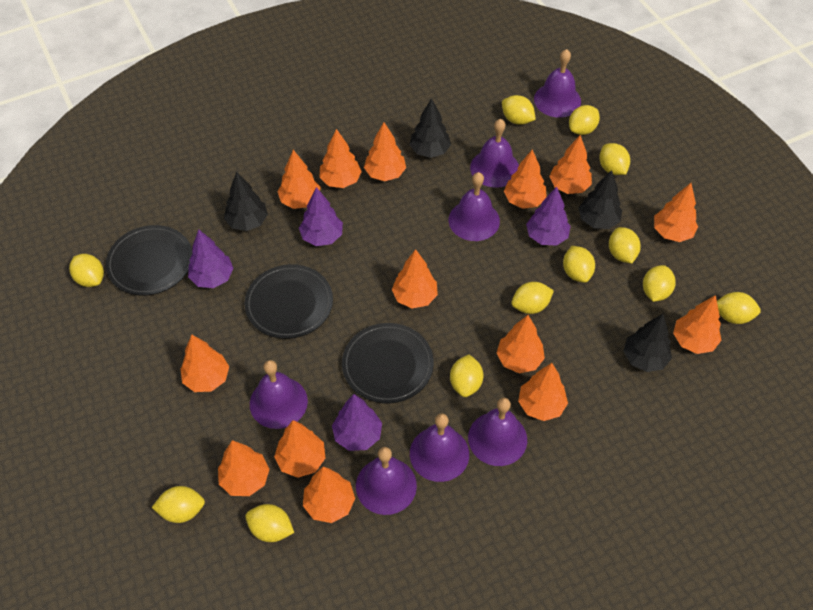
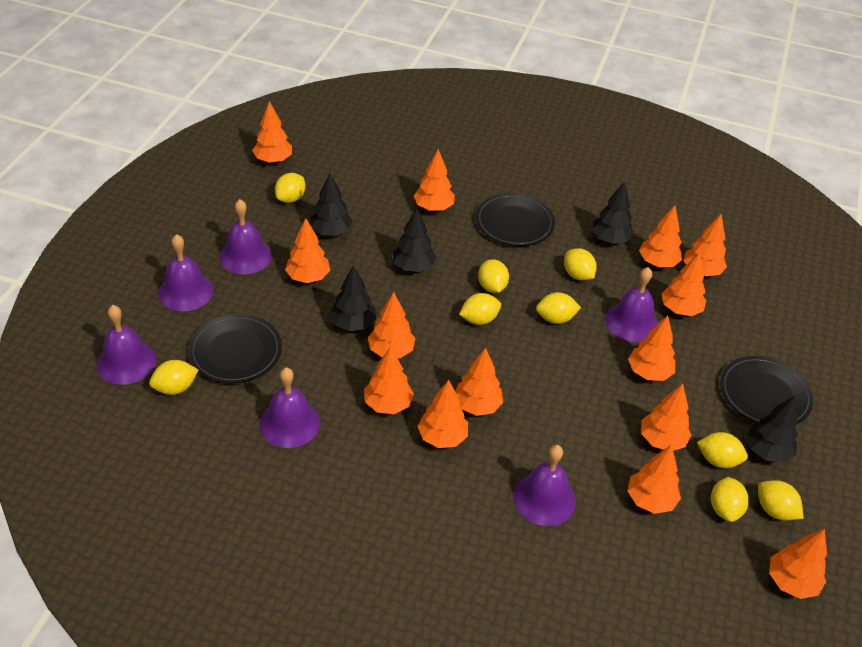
black tree: 4 -> 5
purple bell: 7 -> 6
purple tree: 4 -> 0
yellow lemon: 12 -> 9

